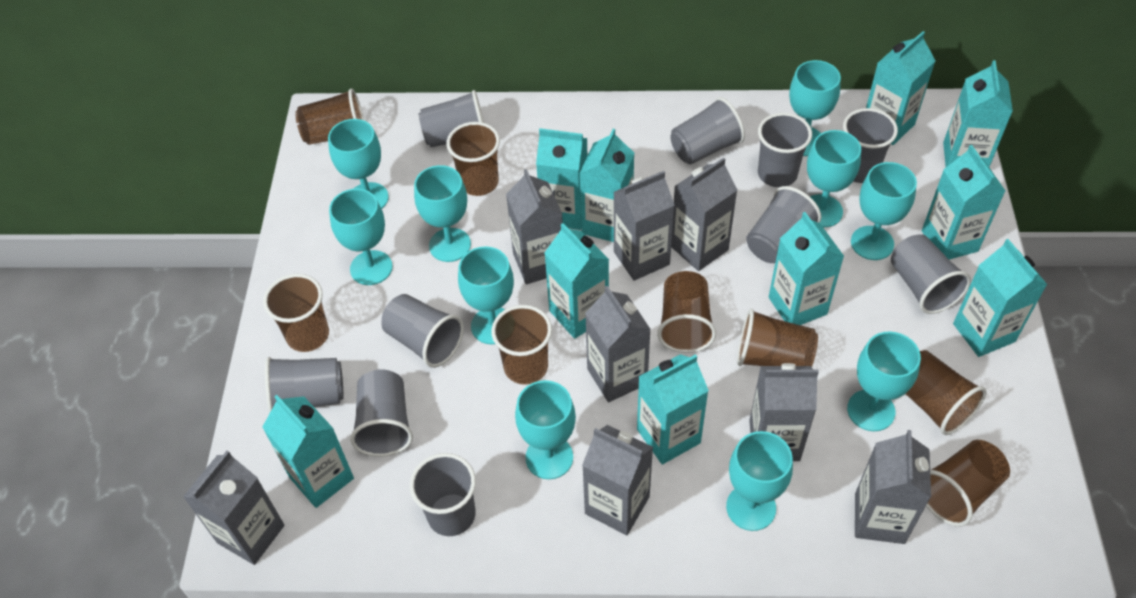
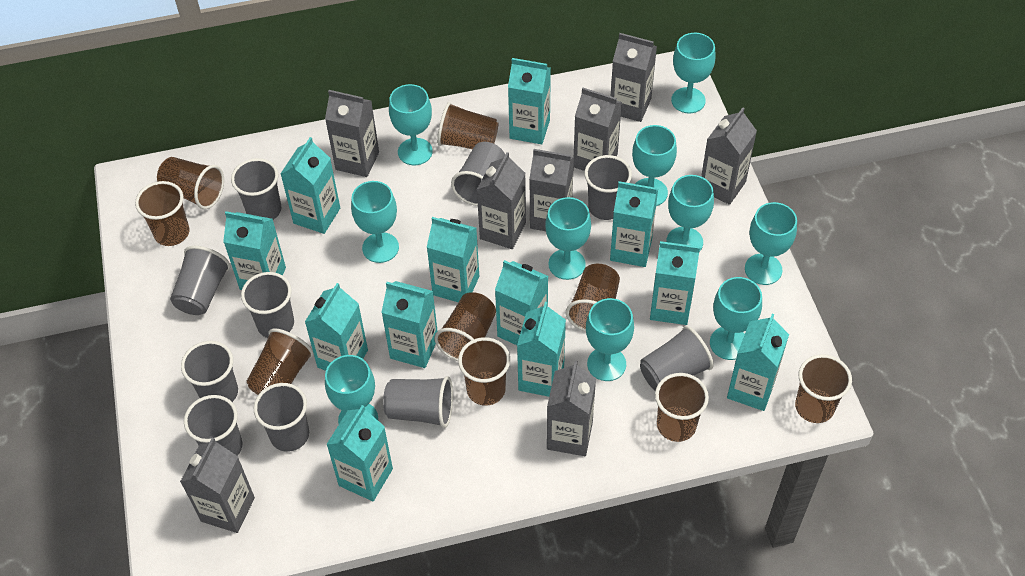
brown cup: 8 -> 9
turquoise carton: 10 -> 12

